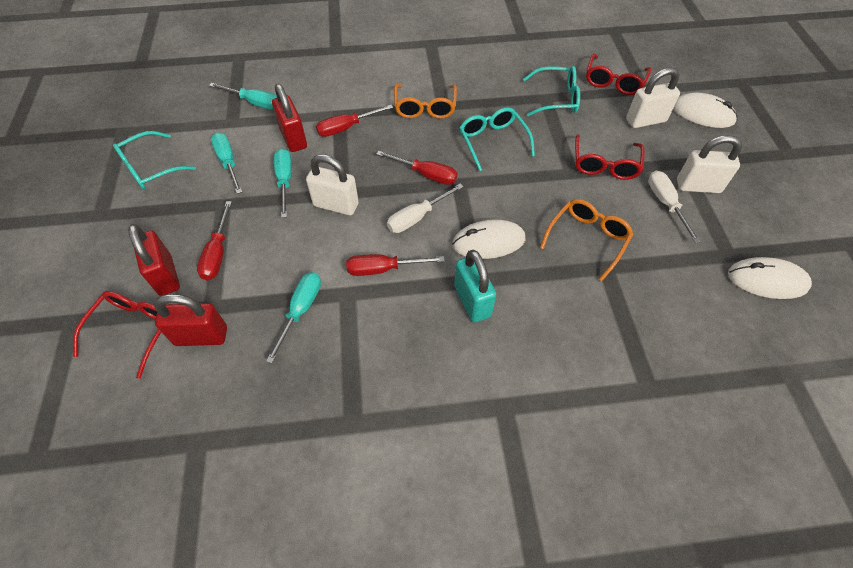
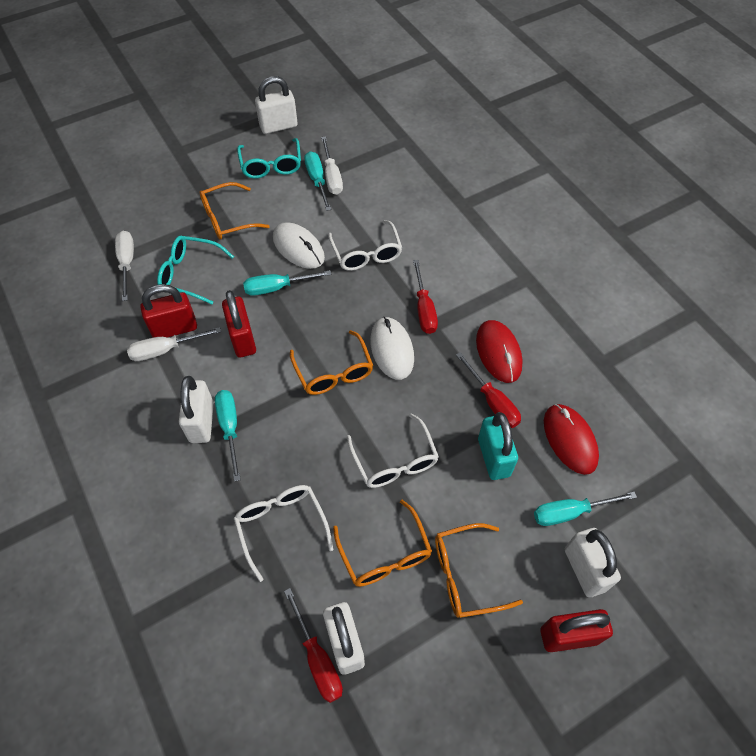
orange glasses: 2 -> 4
red glasses: 3 -> 0
red mouse: 0 -> 2
red screwdriver: 4 -> 3
turquoise glasses: 3 -> 2
white glasses: 0 -> 3
white mouse: 3 -> 2
white padlock: 3 -> 4
white screwdriver: 2 -> 3

